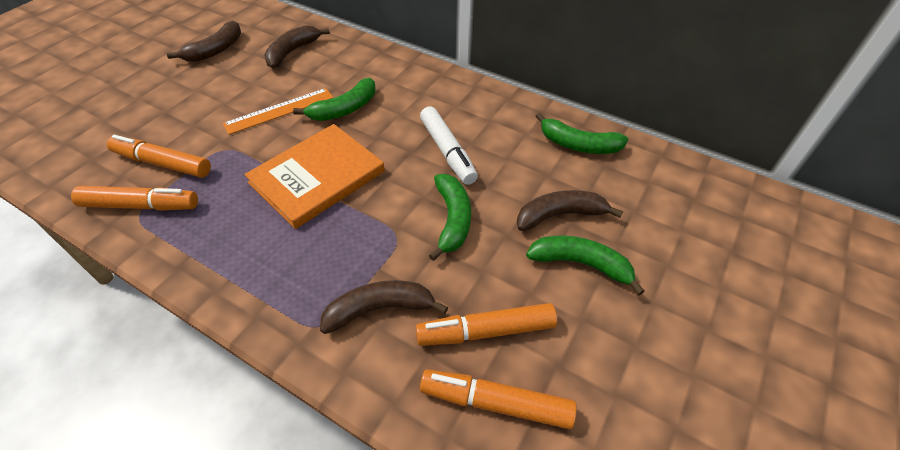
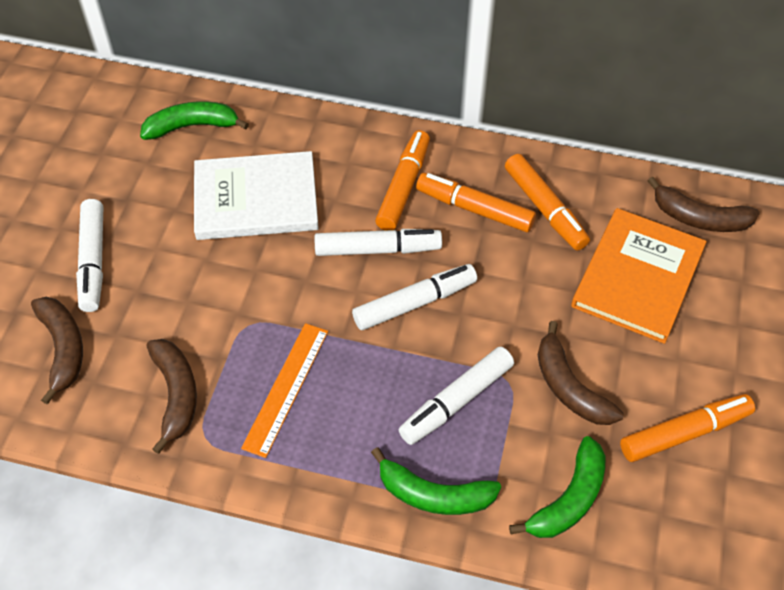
green banana: 4 -> 3
white book: 0 -> 1
white marker: 1 -> 4

